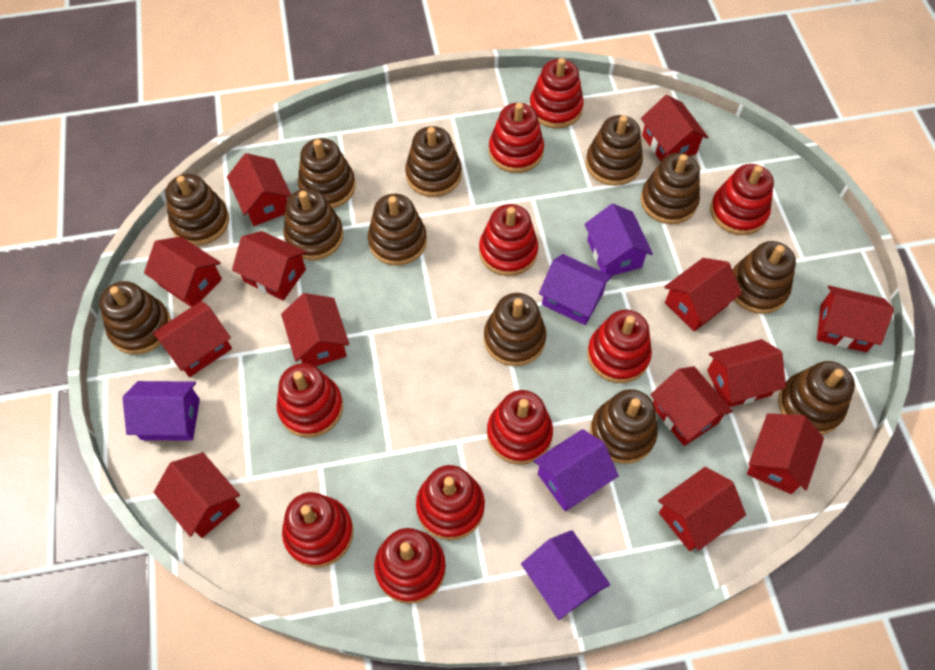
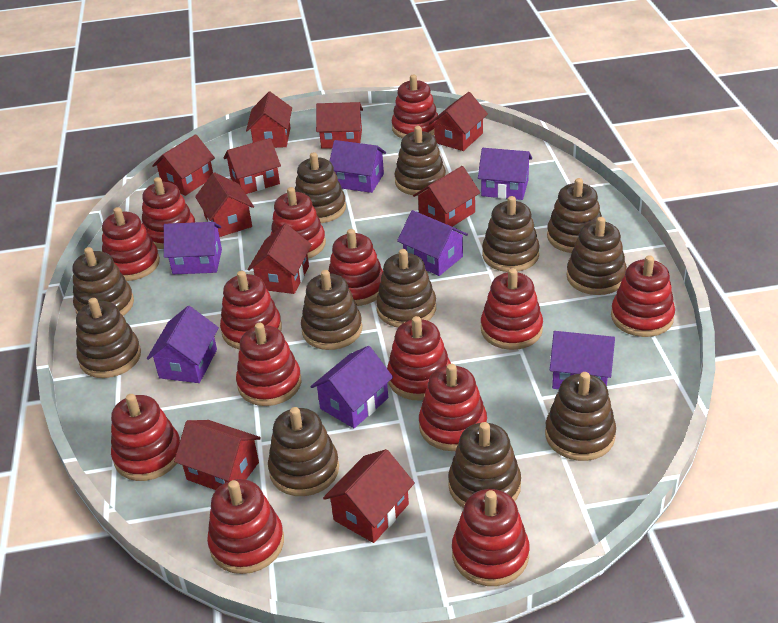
purple house: 5 -> 7
red house: 13 -> 10
red stacking toy: 10 -> 14

